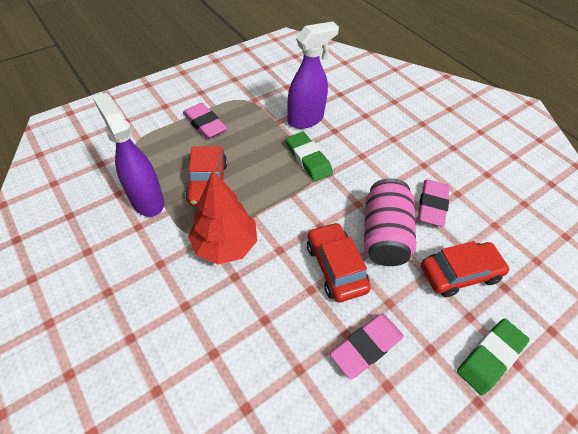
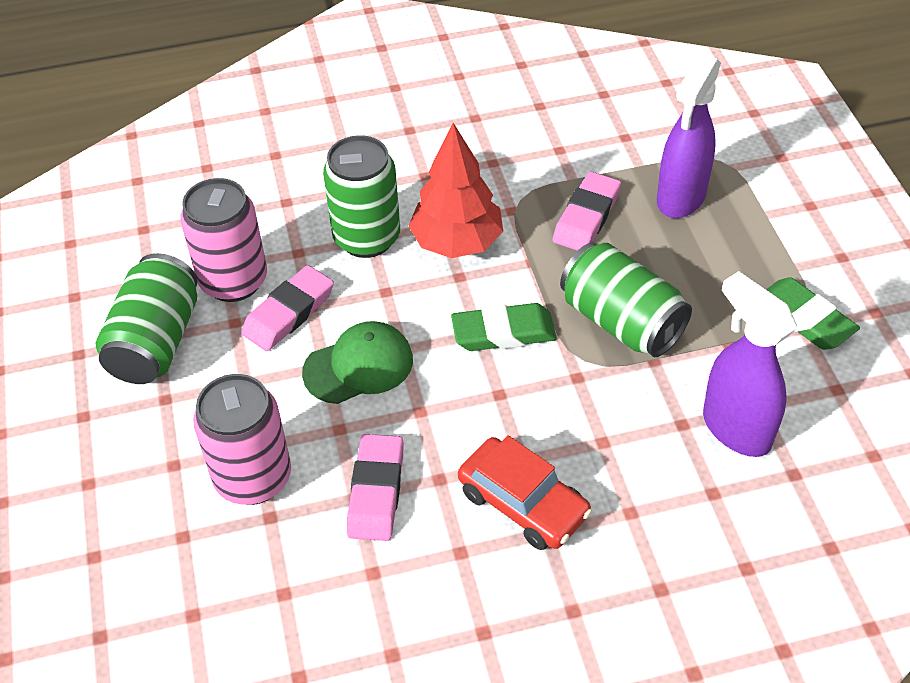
green can: 0 -> 3
green cap: 0 -> 1
pink can: 1 -> 2
red car: 3 -> 1

